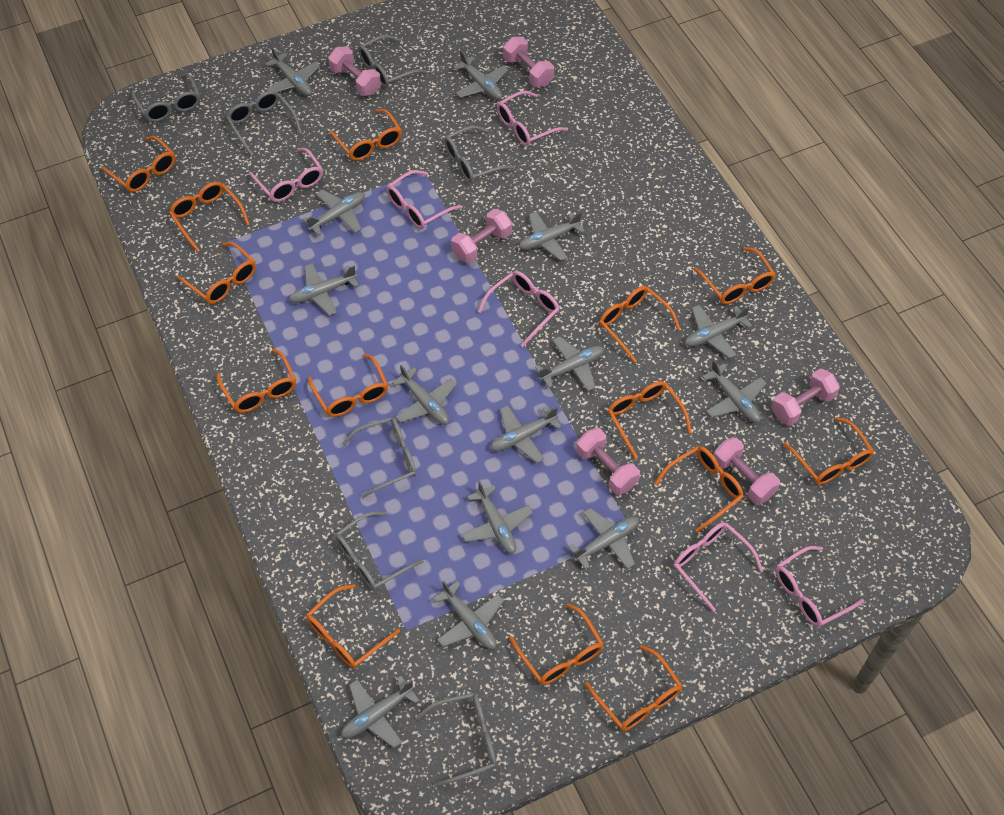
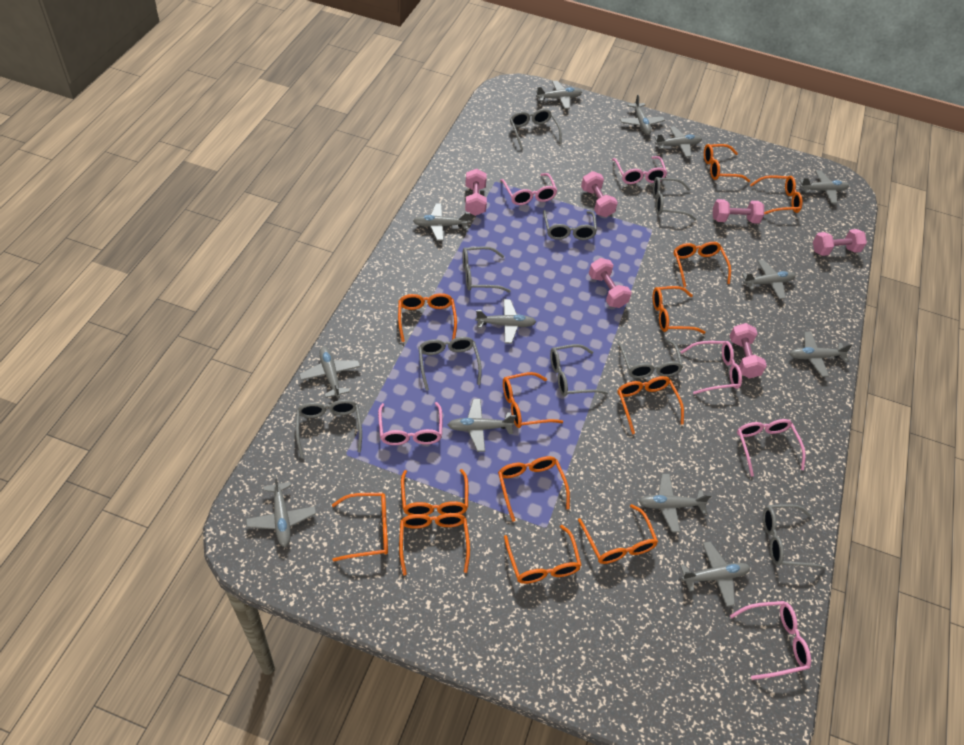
grey glasses: 7 -> 9
grey plane: 14 -> 13
orange glasses: 14 -> 13

